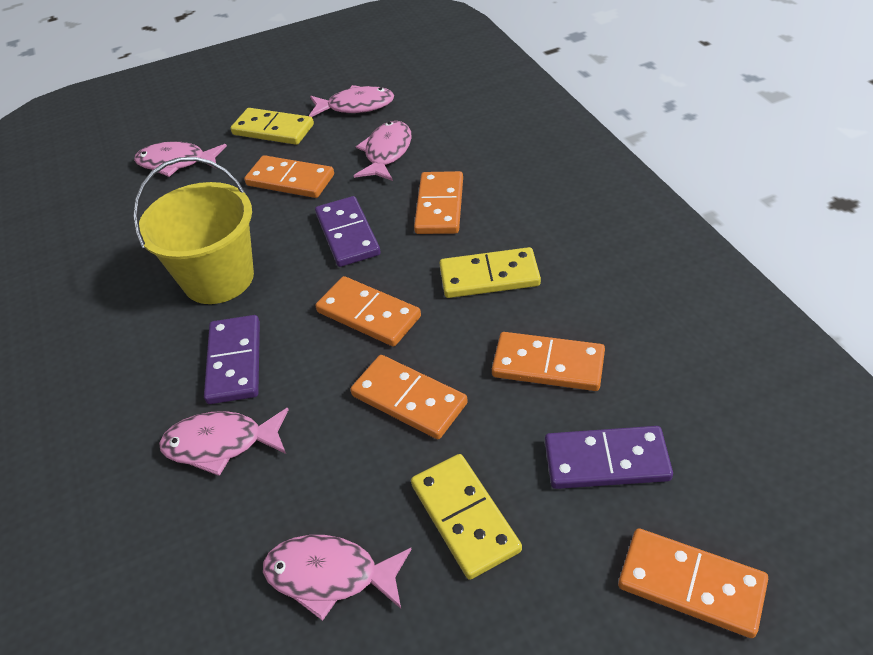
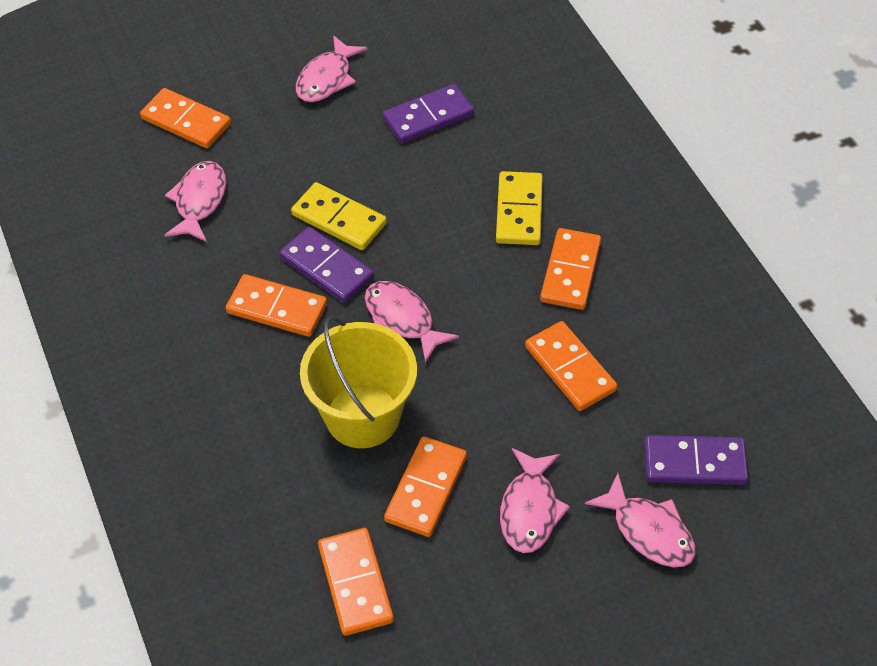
yellow domino: 3 -> 2

